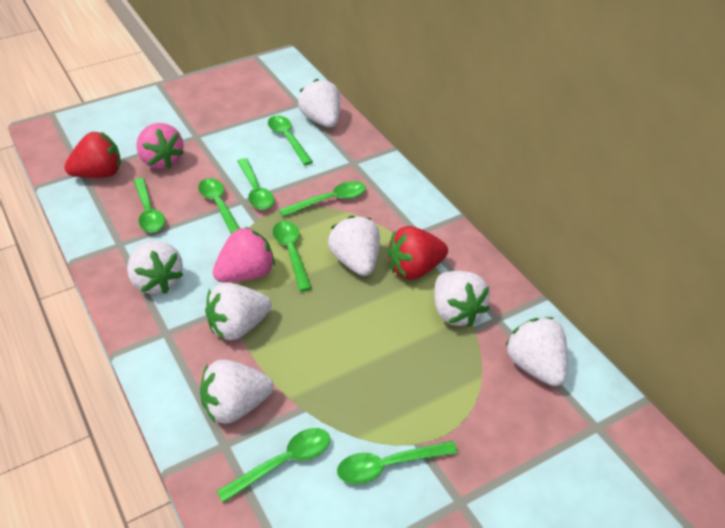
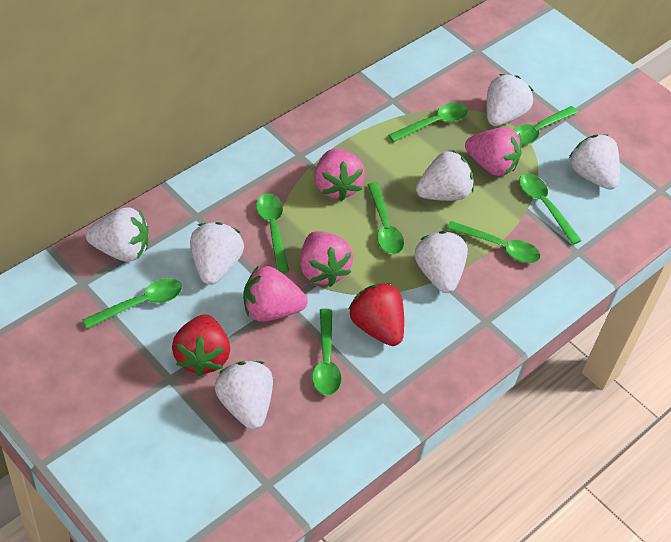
pink strawberry: 2 -> 4

